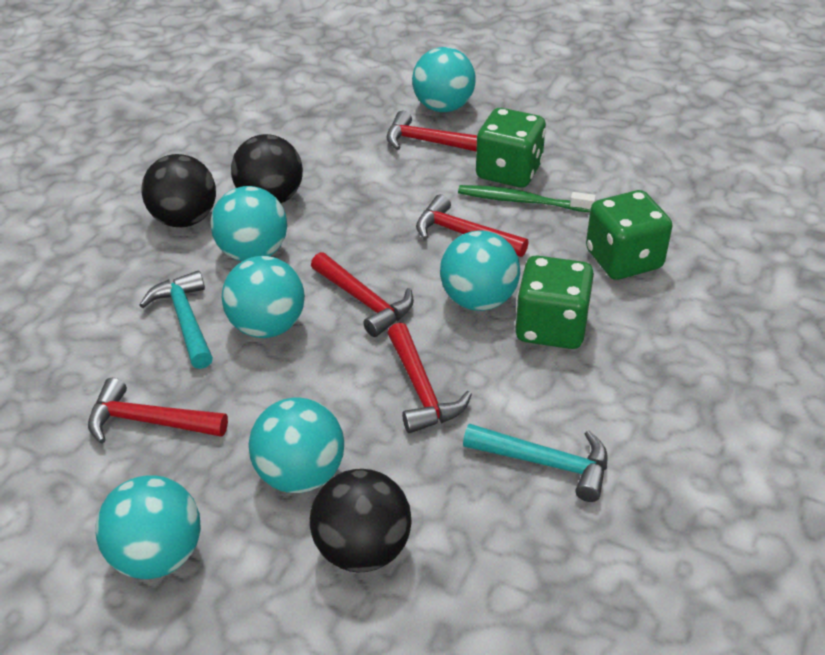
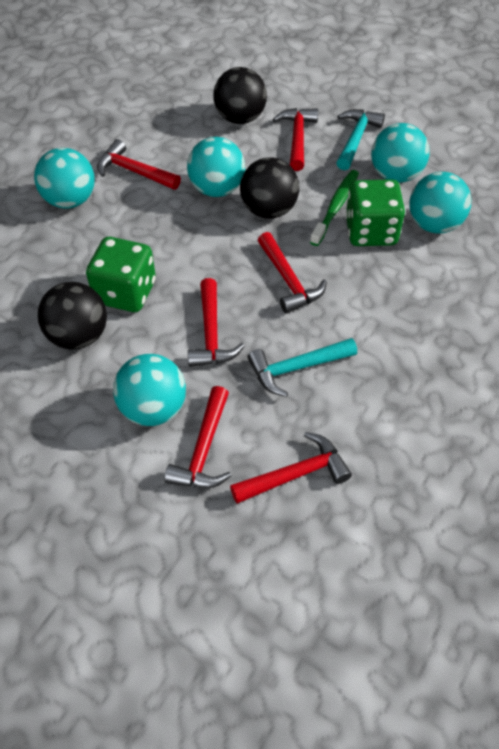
green dice: 3 -> 2
red hammer: 5 -> 6
turquoise ball: 6 -> 5

